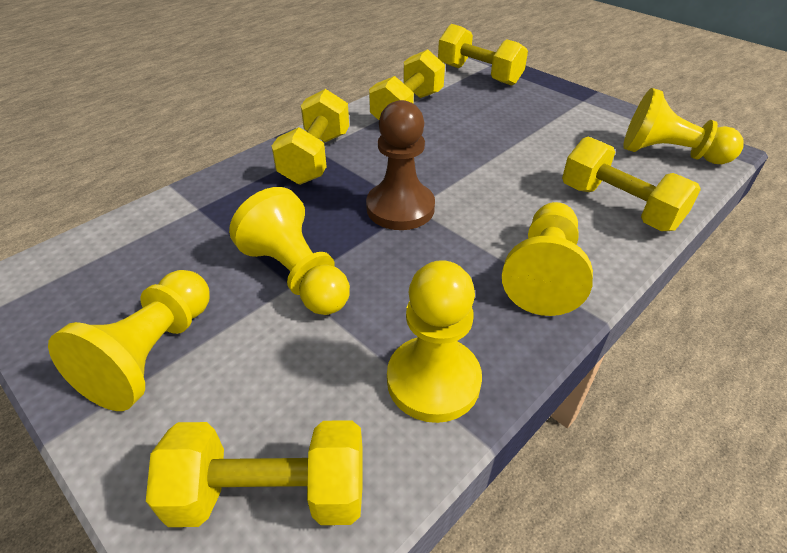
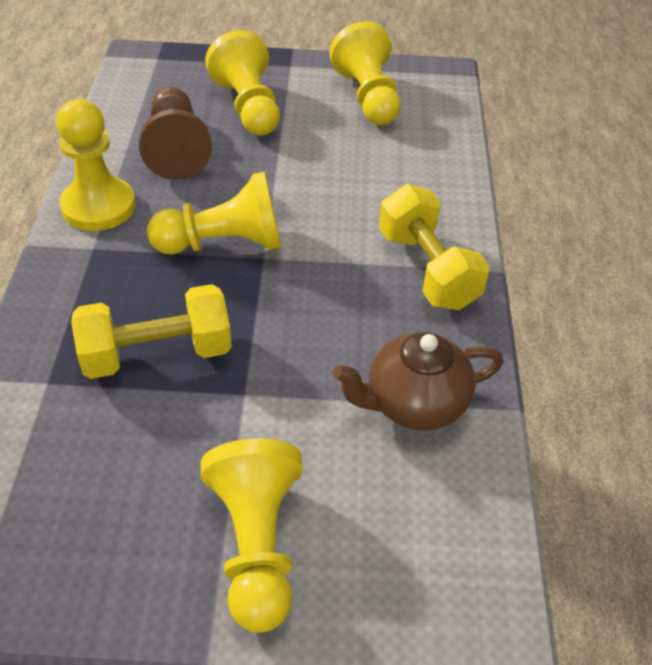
brown teapot: 0 -> 1
yellow dumbbell: 5 -> 2

